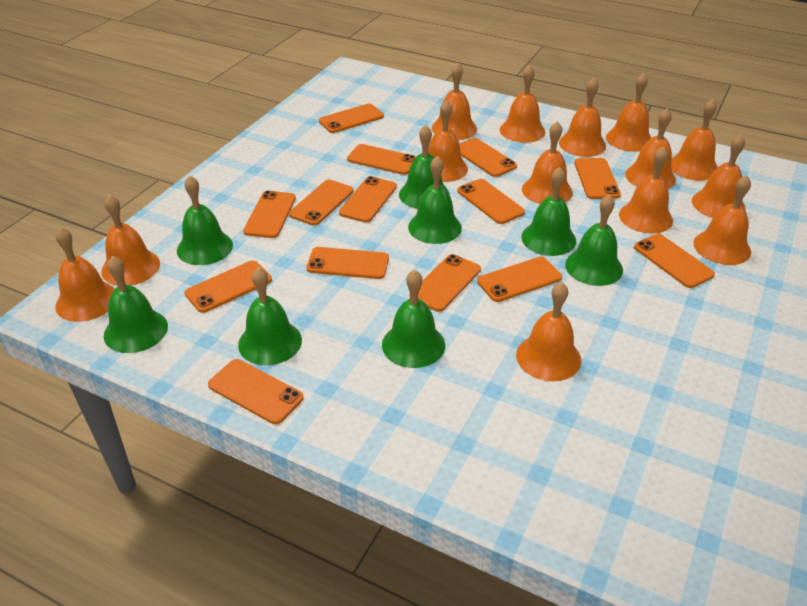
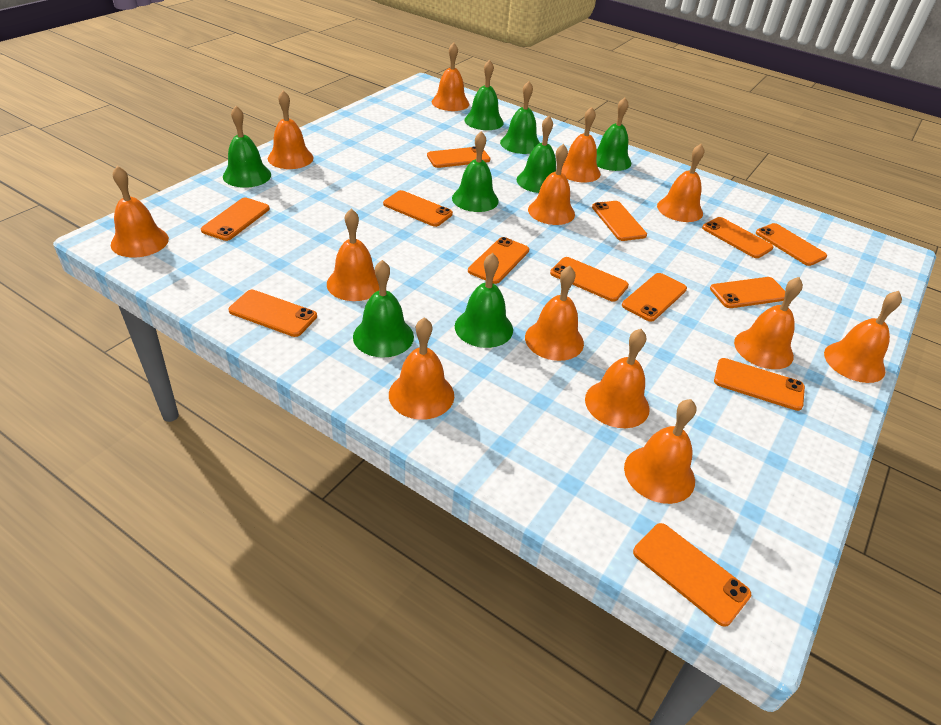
orange bell: 14 -> 13
orange phone: 14 -> 13

